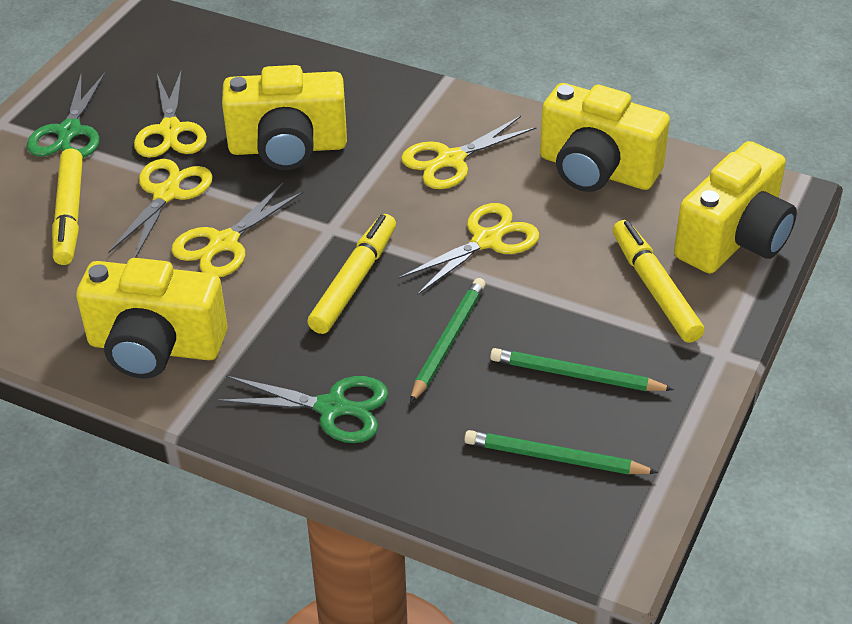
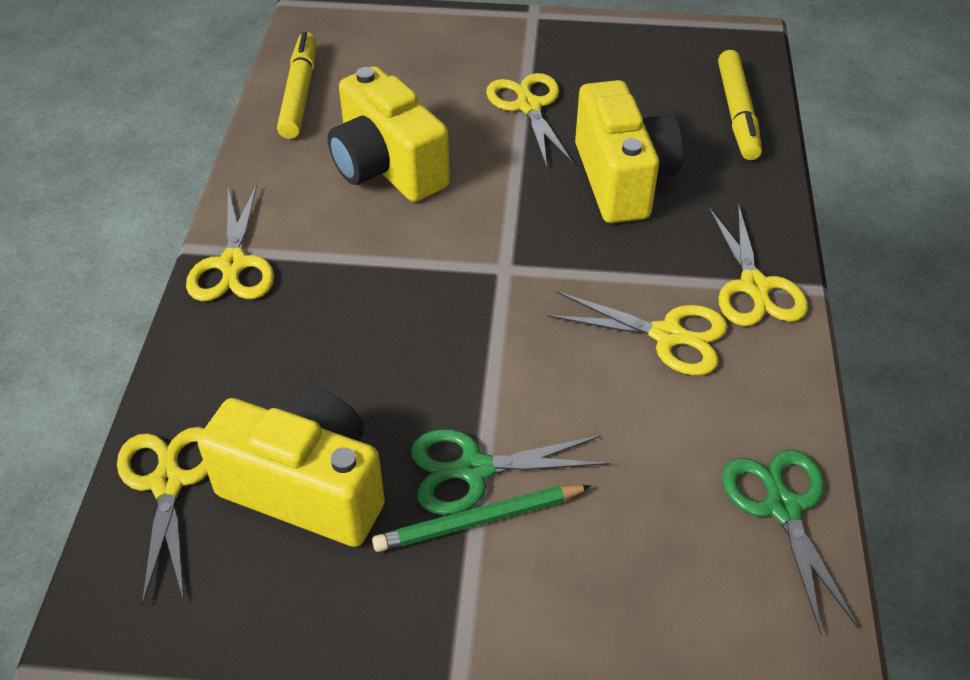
green pencil: 3 -> 1
yellow camera: 4 -> 3
yellow marker: 3 -> 2

